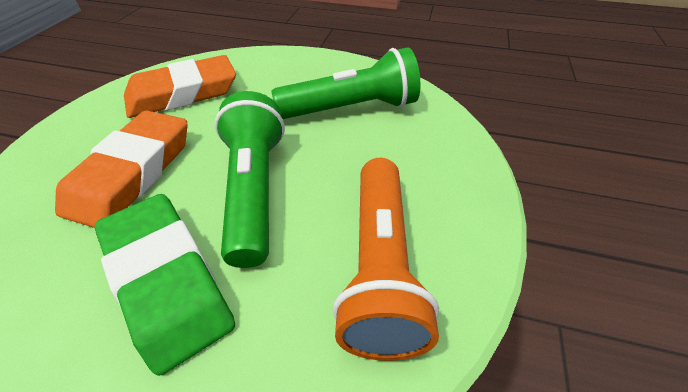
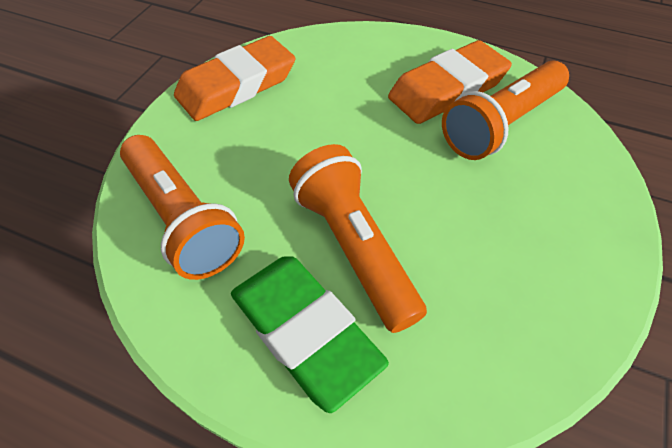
green flashlight: 2 -> 0
orange flashlight: 1 -> 3

